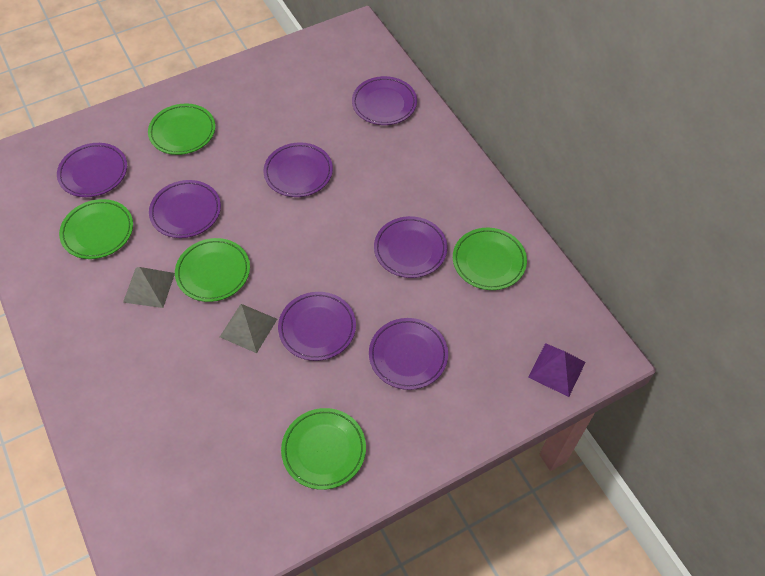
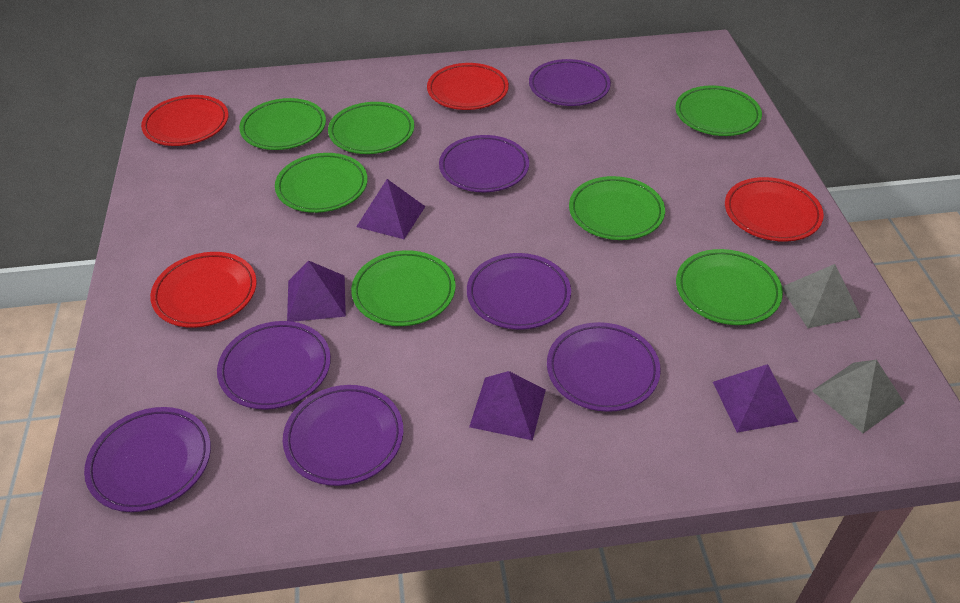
green plate: 5 -> 7
purple pyramid: 1 -> 4
red plate: 0 -> 4

